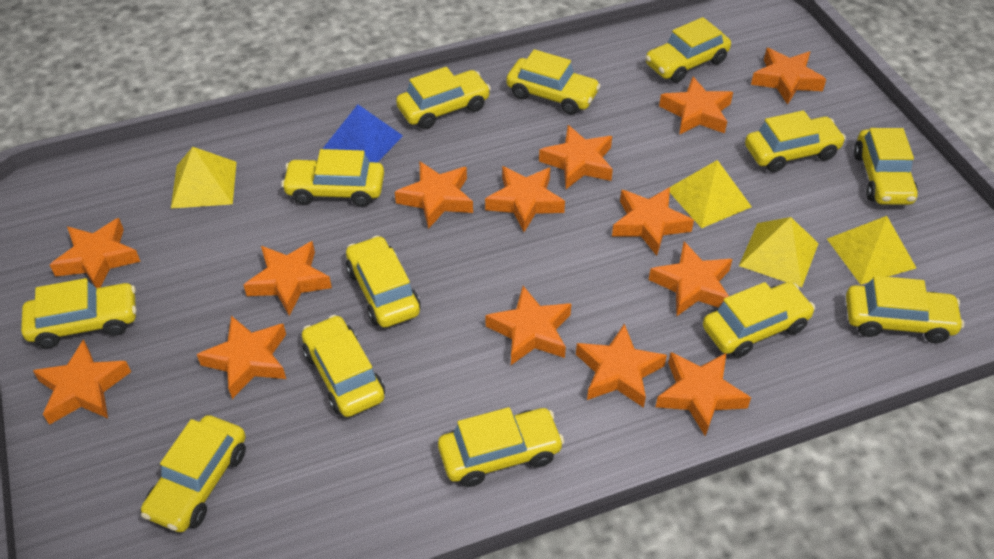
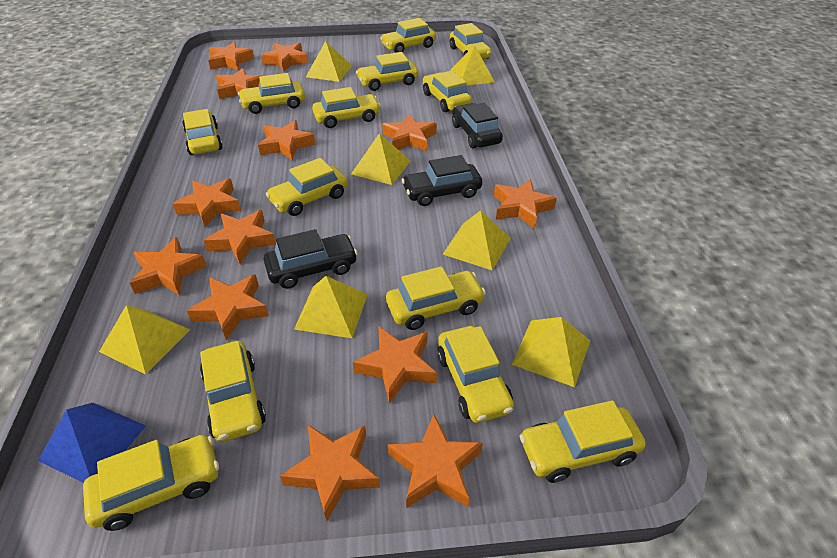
black car: 0 -> 3
orange star: 14 -> 13
yellow pyramid: 4 -> 7

